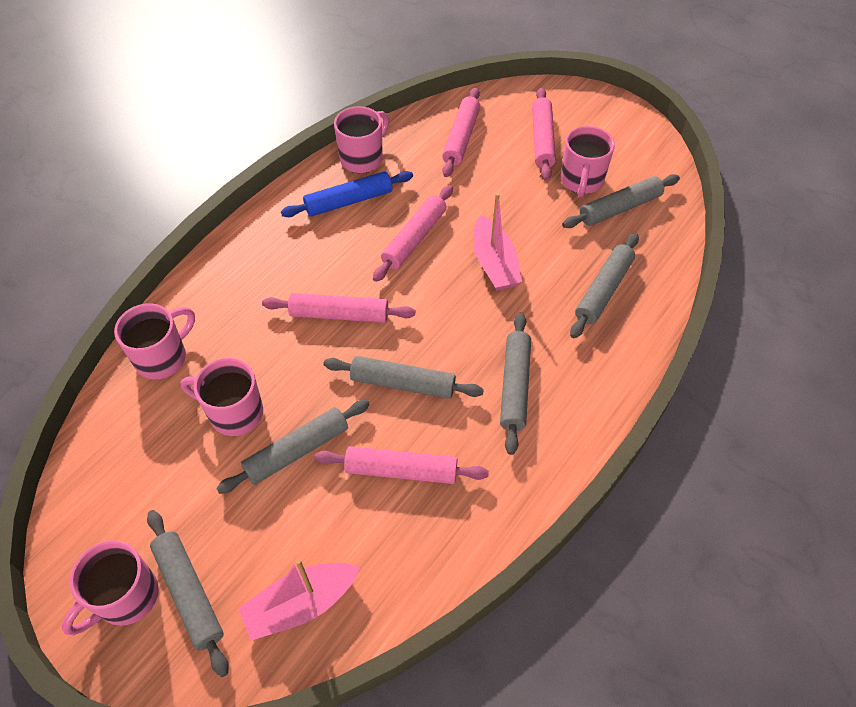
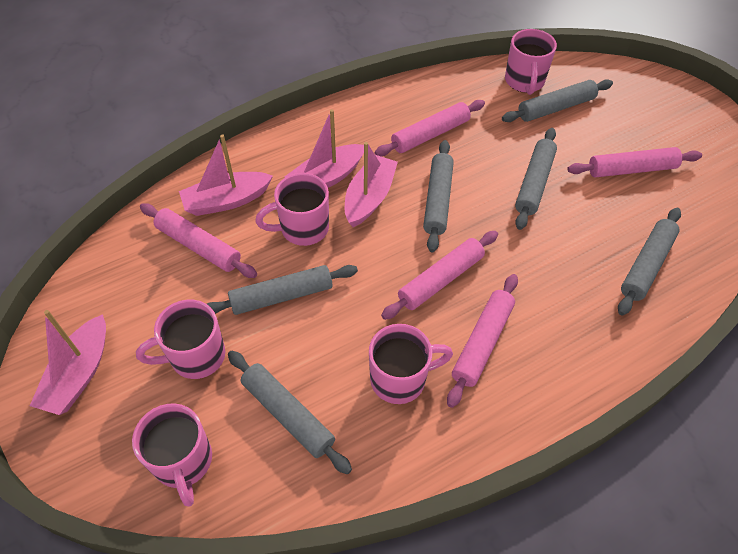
blue rolling pin: 1 -> 0
pink boat: 2 -> 4

